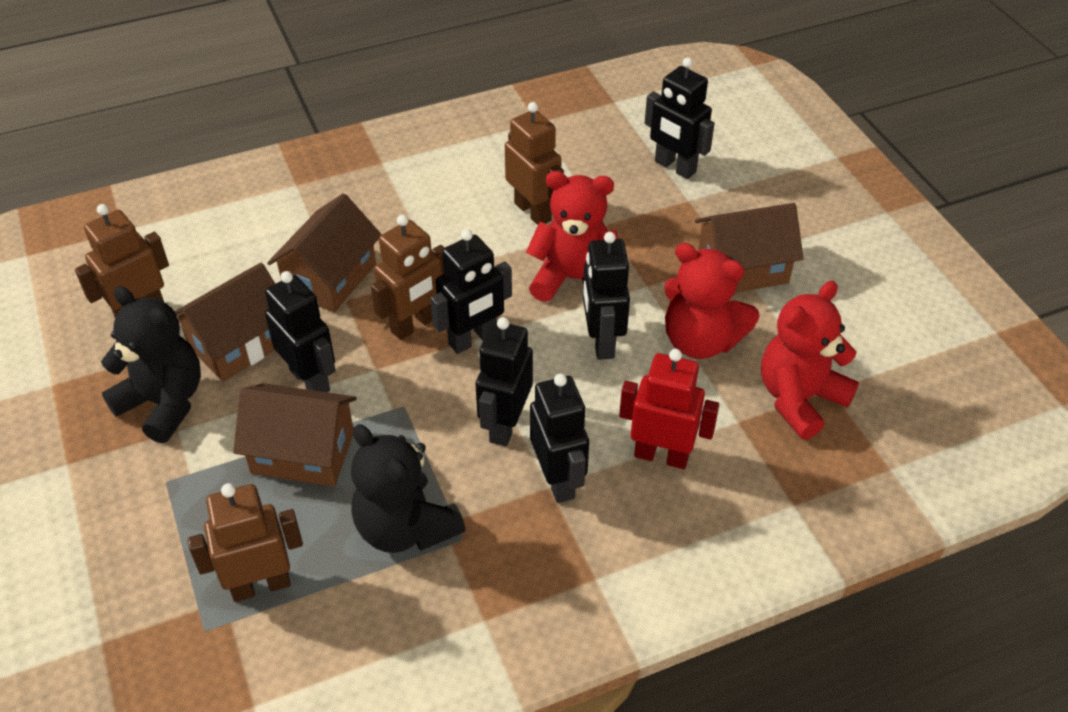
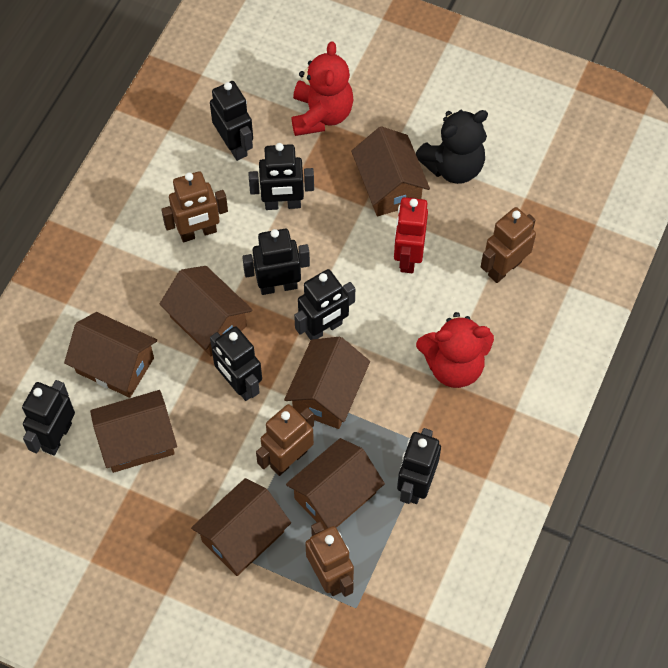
black robot: 6 -> 7
black teddy bear: 2 -> 1
brown house: 4 -> 7
red teddy bear: 3 -> 2

